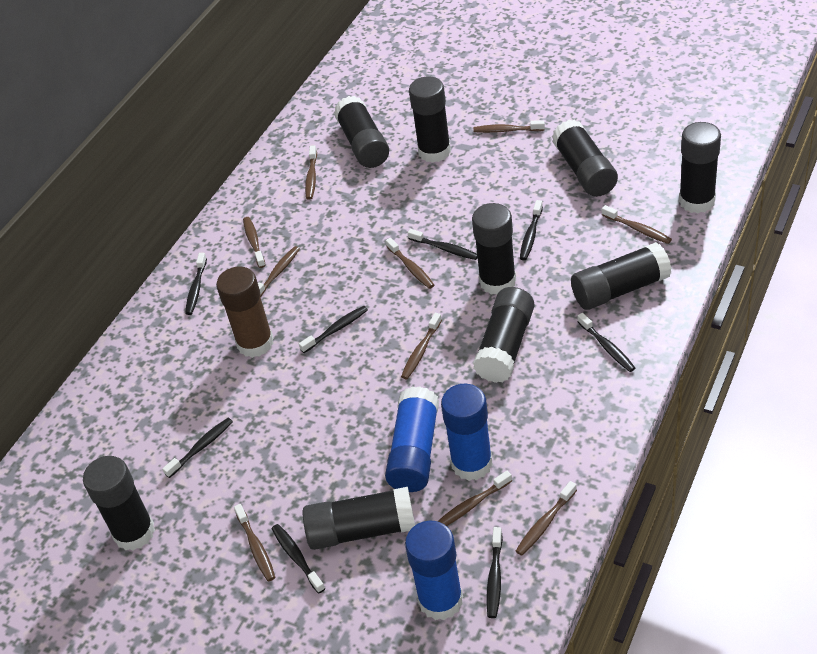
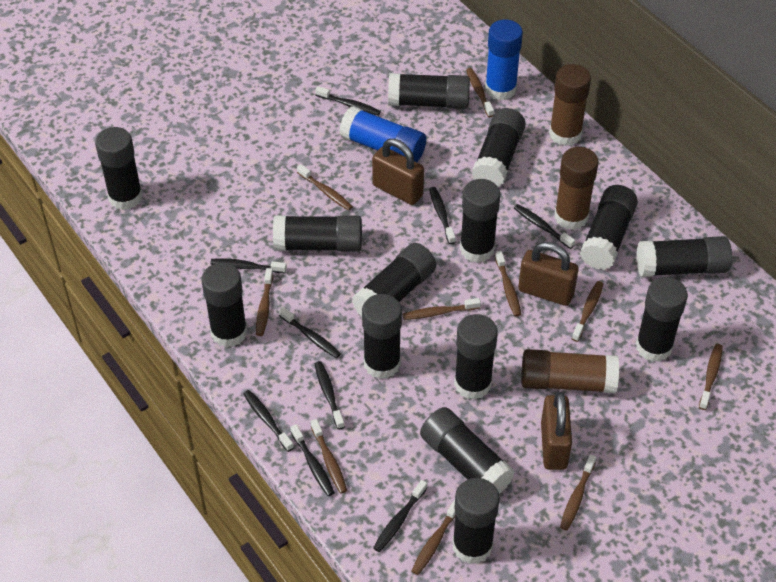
black glue stick: 9 -> 14
black toothbrush: 8 -> 9
blue glue stick: 3 -> 2
brown glue stick: 1 -> 3
brown padlock: 0 -> 3

